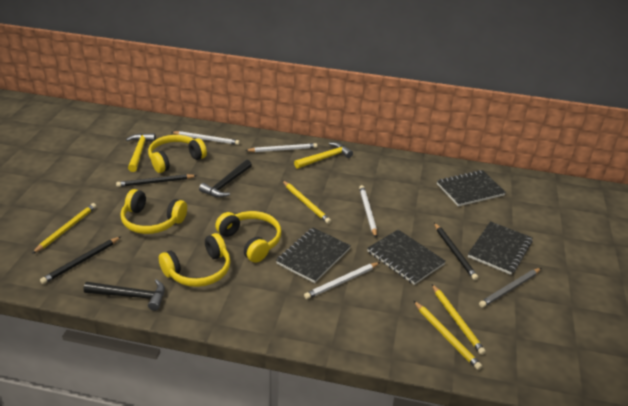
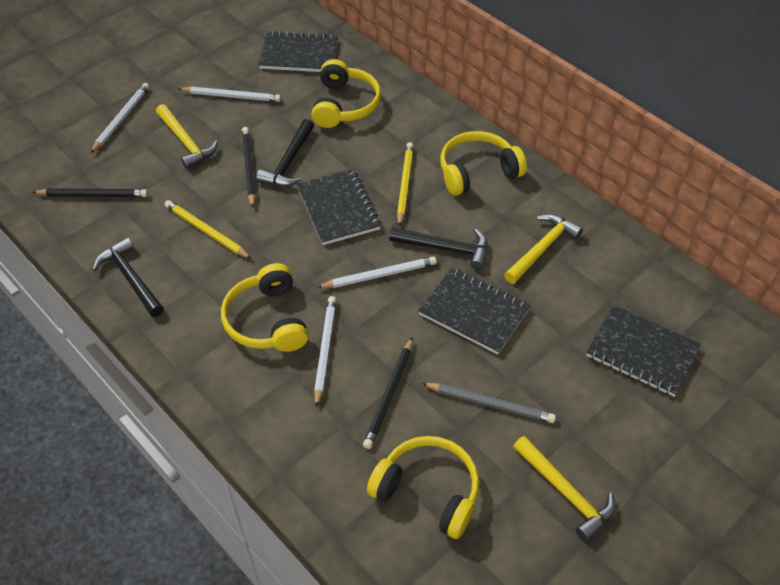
black hammer: 2 -> 3
yellow hammer: 2 -> 3
yellow pencil: 4 -> 2

